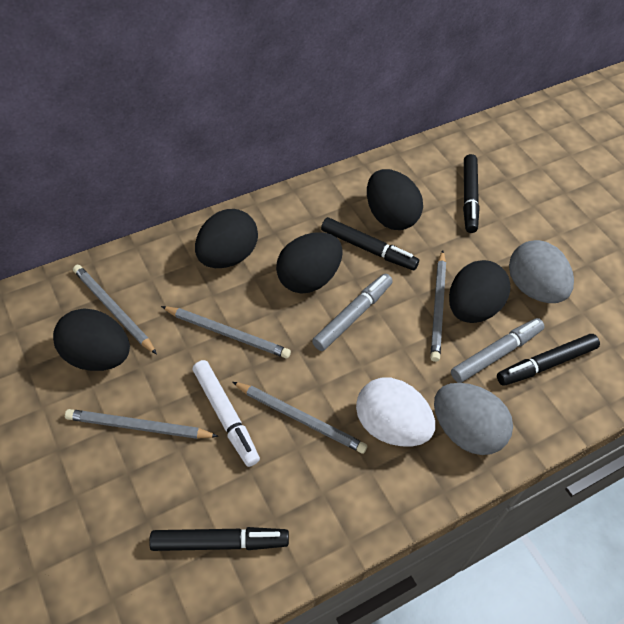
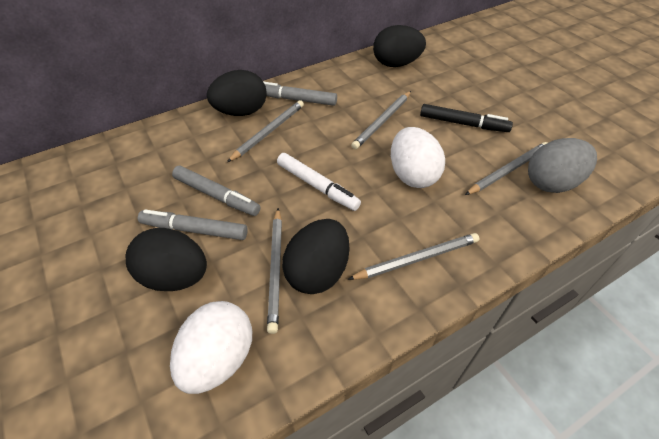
black egg: 5 -> 4
black marker: 4 -> 1
grey egg: 2 -> 1
grey marker: 2 -> 3
white egg: 1 -> 2

